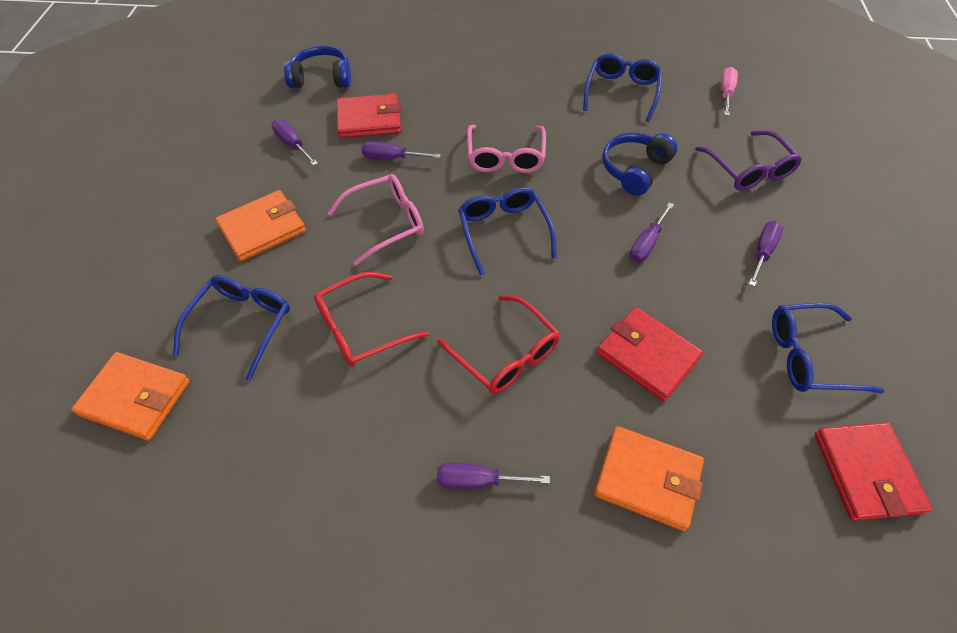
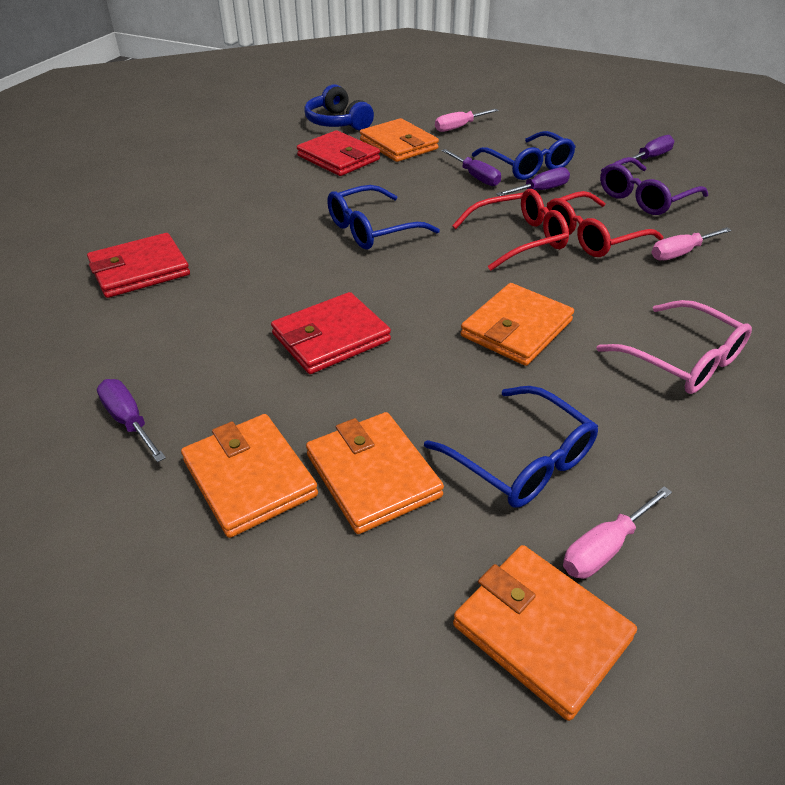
blue glasses: 4 -> 3
blue headphones: 2 -> 1
orange wallet: 3 -> 5
pink glasses: 2 -> 1
pink screwdriver: 1 -> 3
purple screwdriver: 5 -> 4

